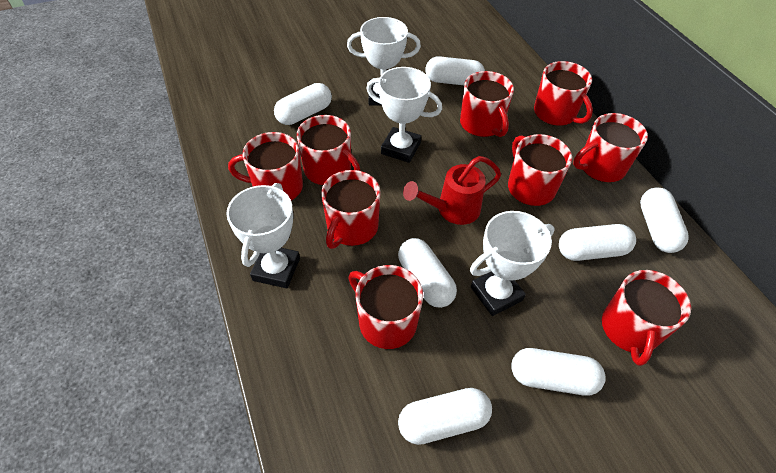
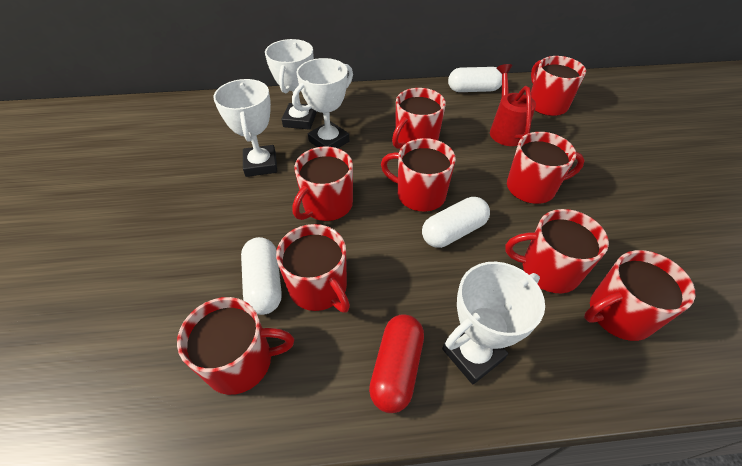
red capsule: 0 -> 1
white capsule: 7 -> 3

